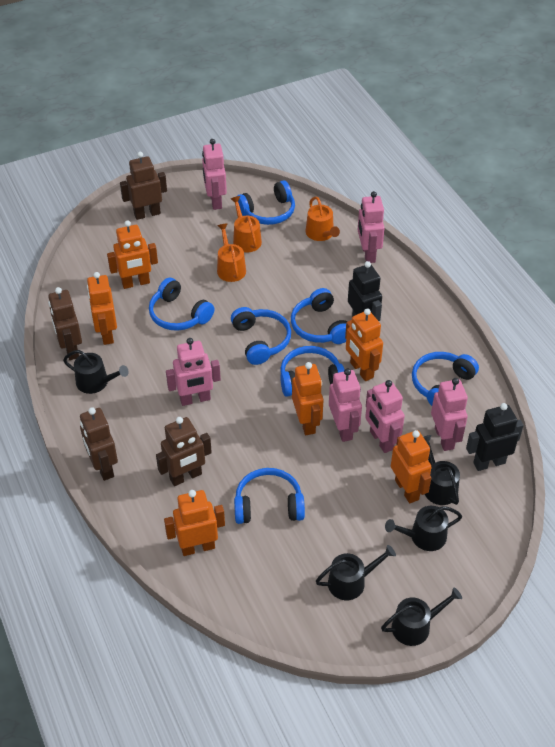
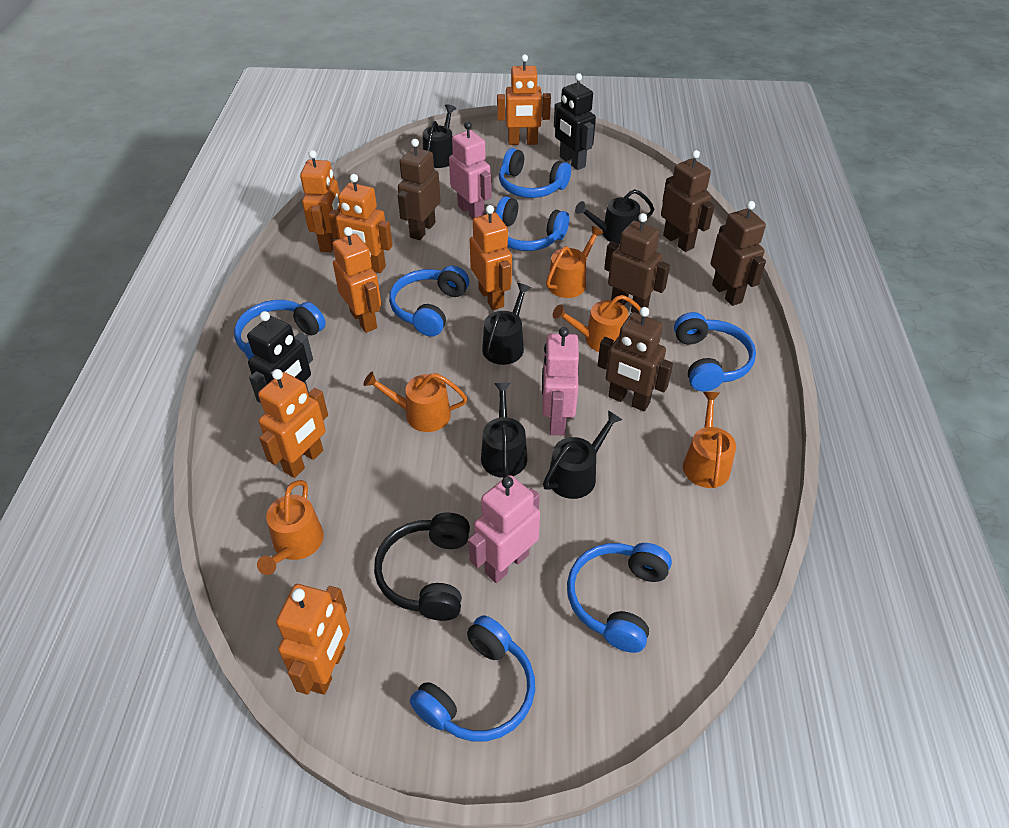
black headphones: 0 -> 1
brown robot: 4 -> 5
orange robot: 6 -> 7
orange watering can: 3 -> 5
pink robot: 6 -> 3

